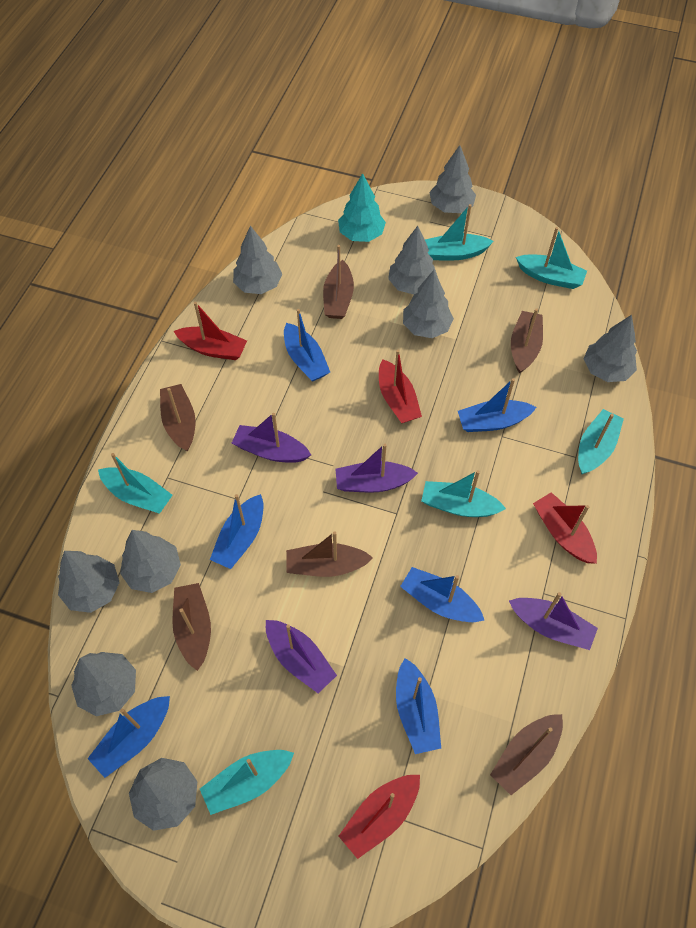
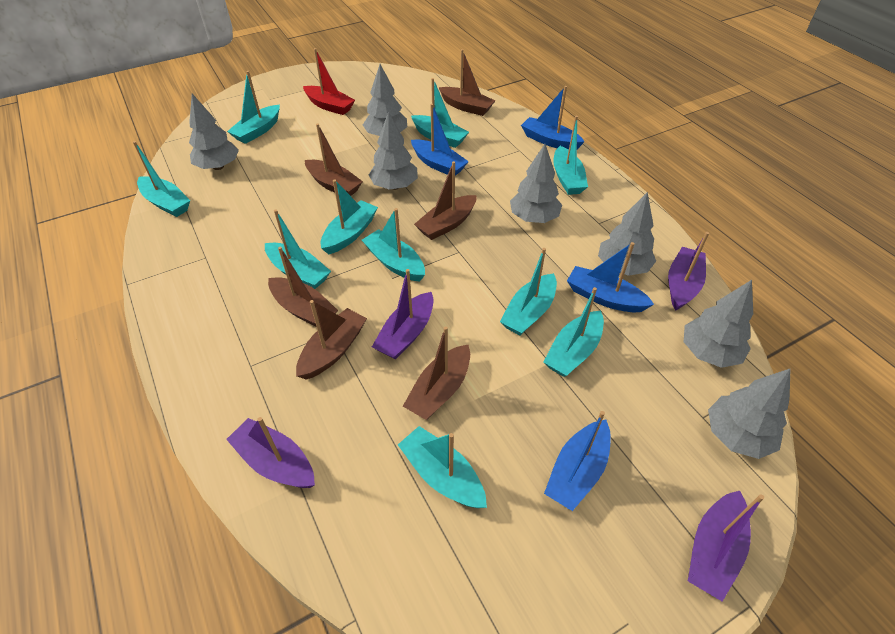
blue boat: 6 -> 4
grey tree: 9 -> 7
red boat: 4 -> 1
turquoise boat: 6 -> 10
turquoise tree: 1 -> 0

